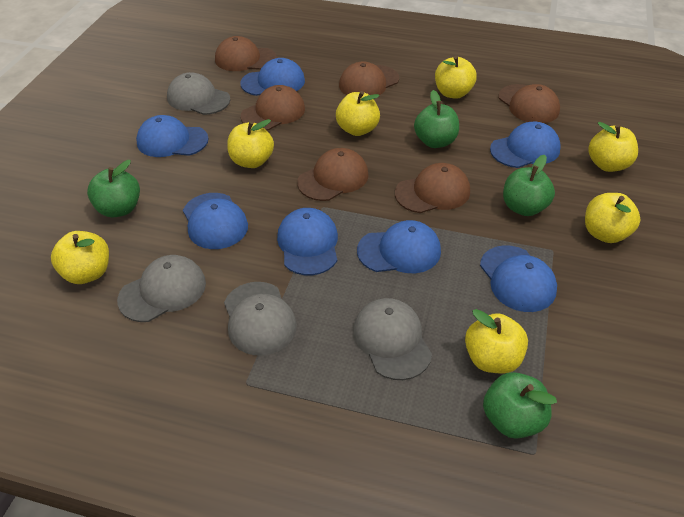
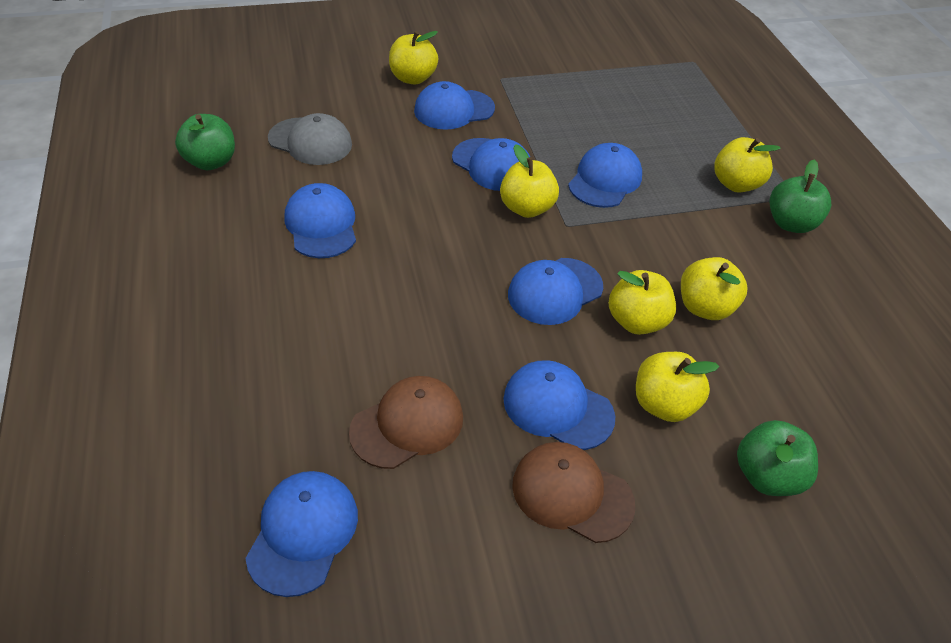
brown cap: 6 -> 2
green apple: 4 -> 3
grey cap: 4 -> 1
yellow apple: 7 -> 6

